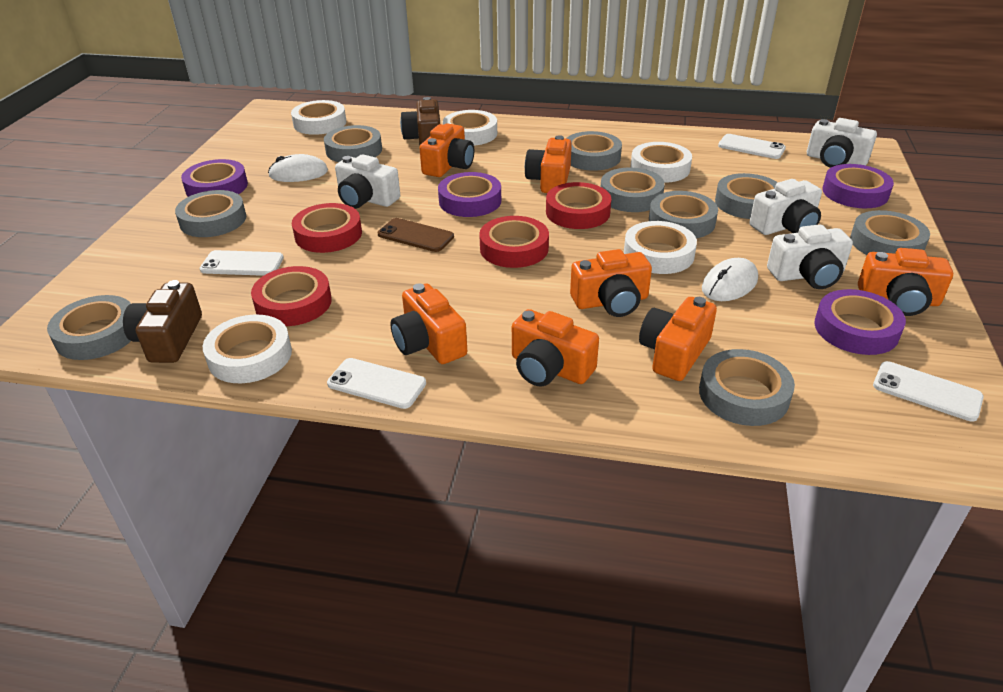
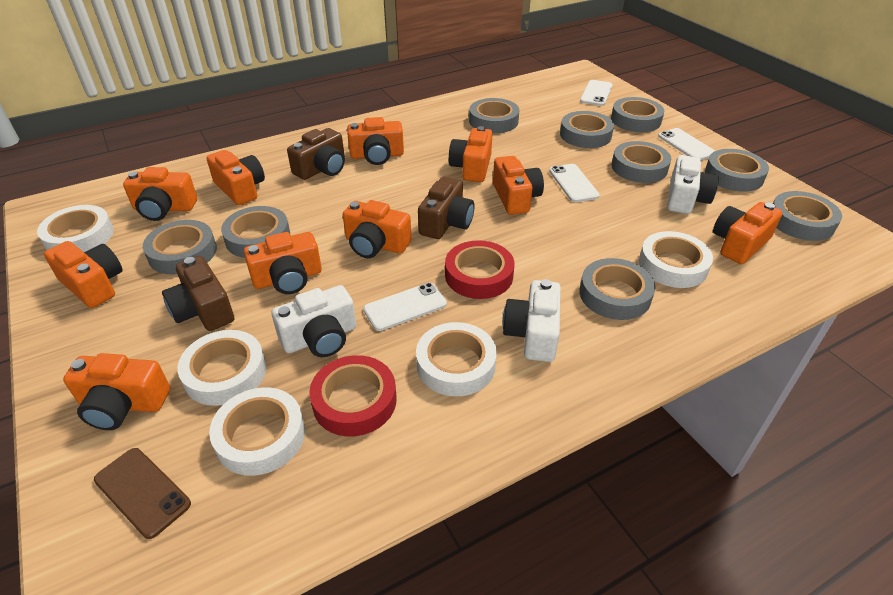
brown camera: 2 -> 3
orange camera: 7 -> 10
purple tape: 4 -> 0
red tape: 4 -> 2
white camera: 4 -> 3
white mouse: 2 -> 0

